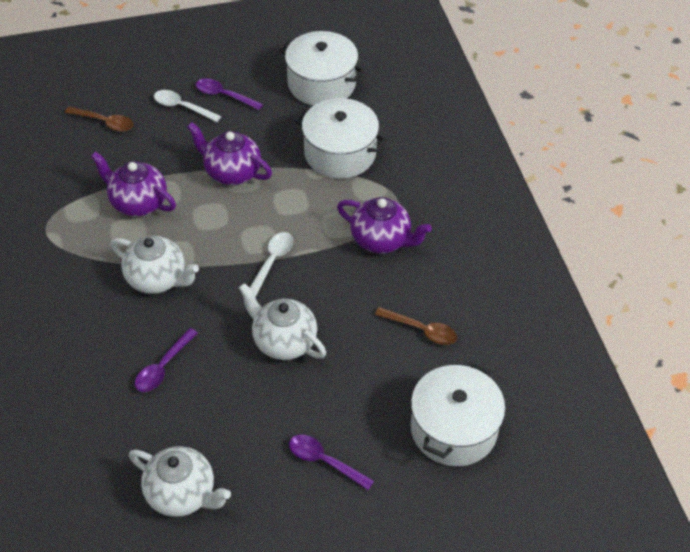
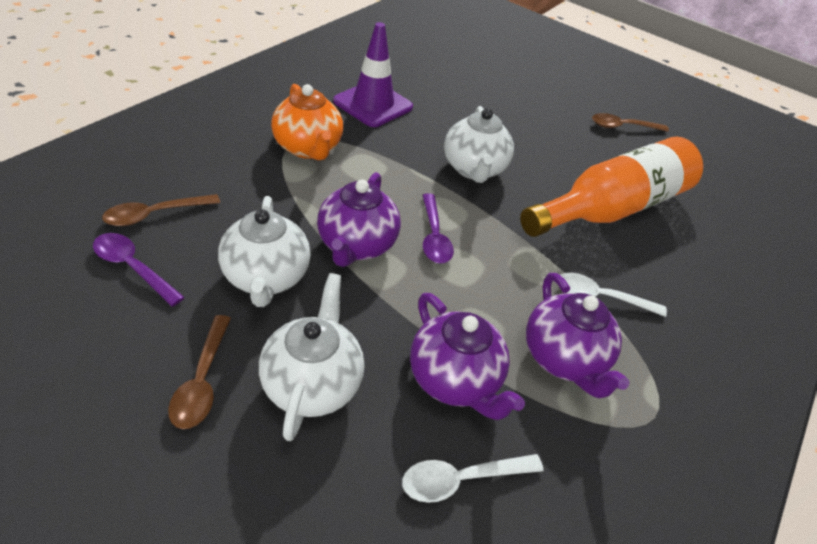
brown spoon: 2 -> 3
orange bottle: 0 -> 1
orange teapot: 0 -> 1
purple spoon: 3 -> 2
purple traffic cone: 0 -> 1
white pot: 3 -> 0

